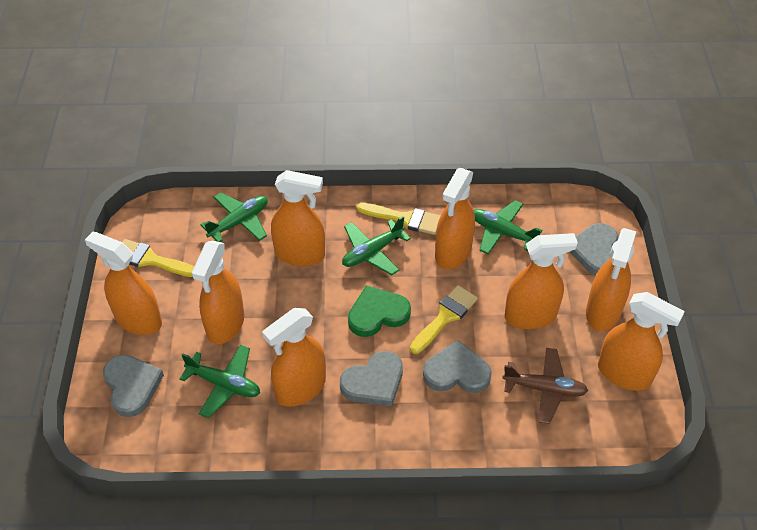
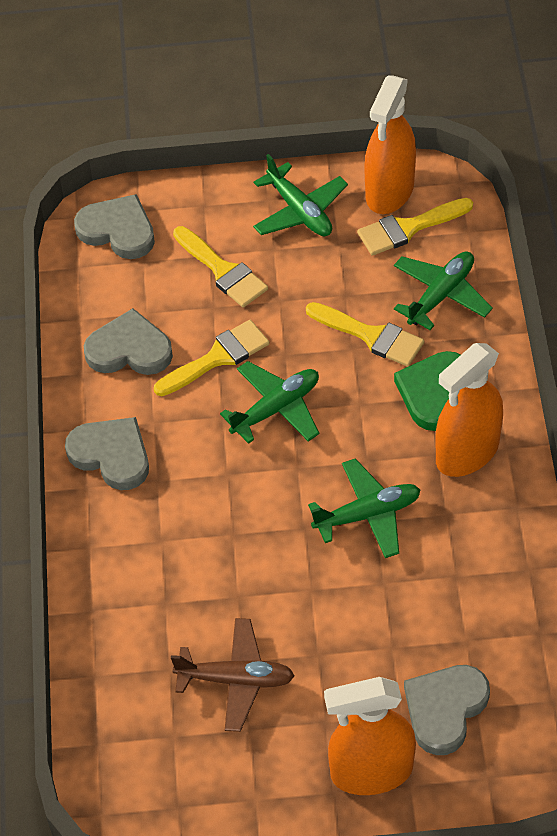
orange spray bottle: 8 -> 3
yellow brush: 3 -> 4

